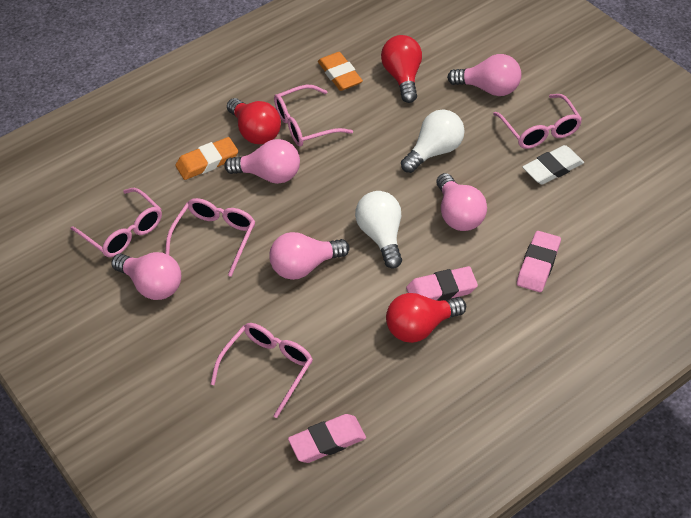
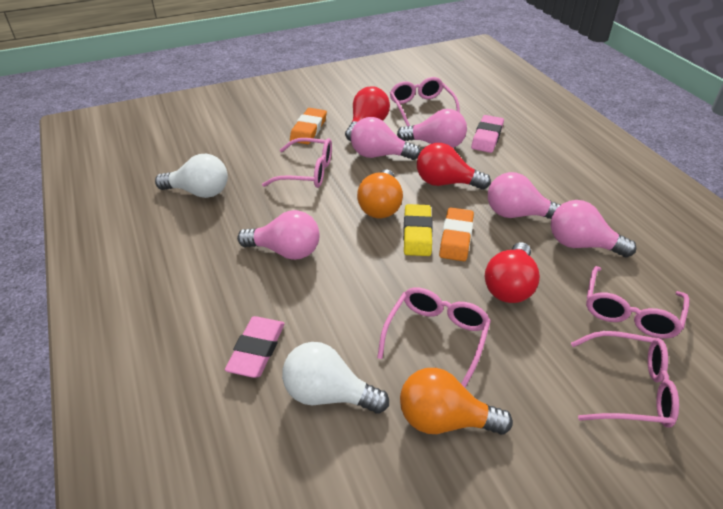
orange light bulb: 0 -> 2
pink eraser: 3 -> 2
white eraser: 1 -> 0
yellow eraser: 0 -> 1

